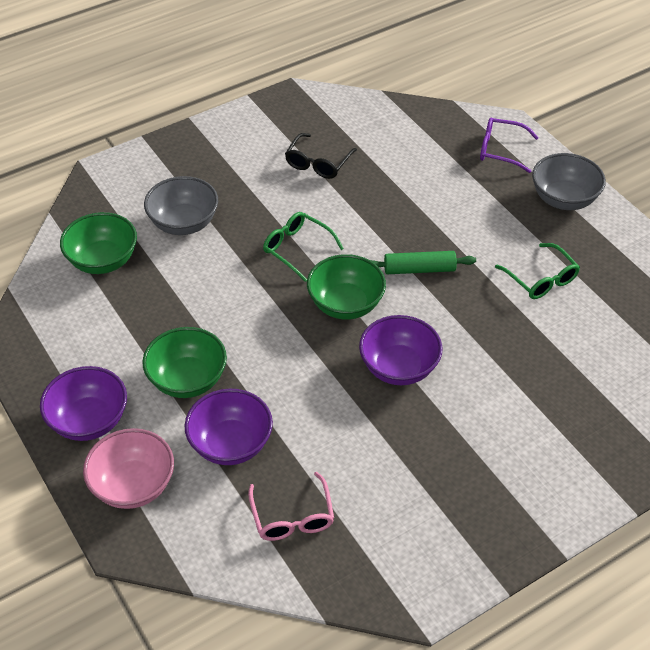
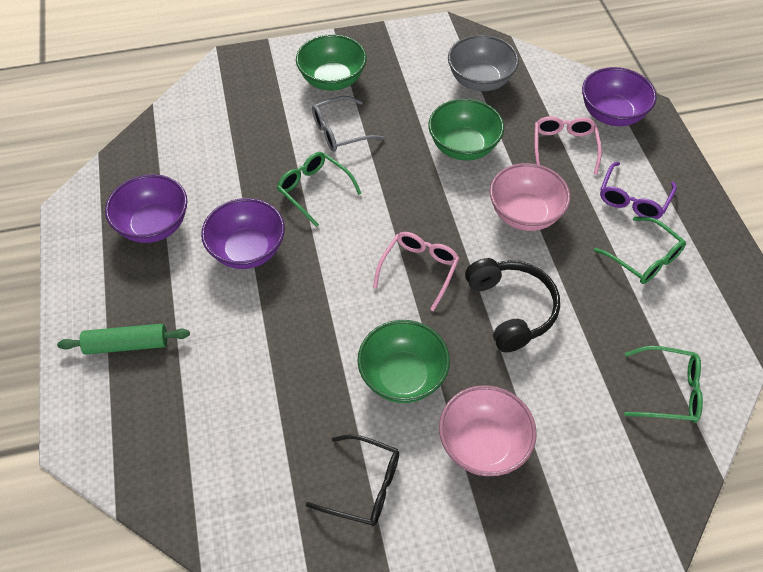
black headphones: 0 -> 1
green glasses: 2 -> 3
grey bowl: 2 -> 1
grey glasses: 0 -> 1
pink bowl: 1 -> 2
pink glasses: 1 -> 2

